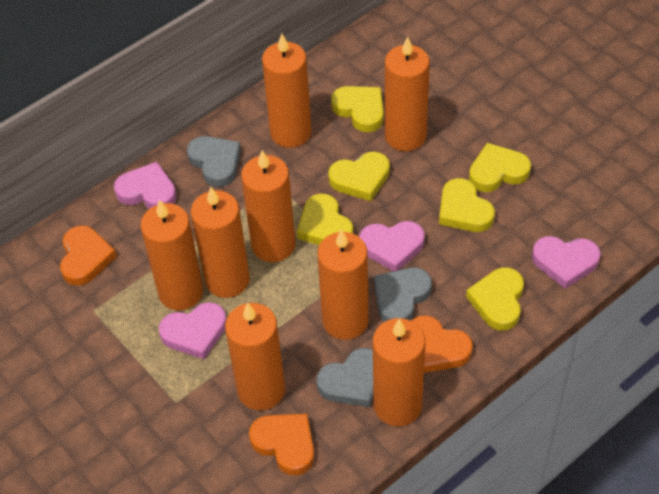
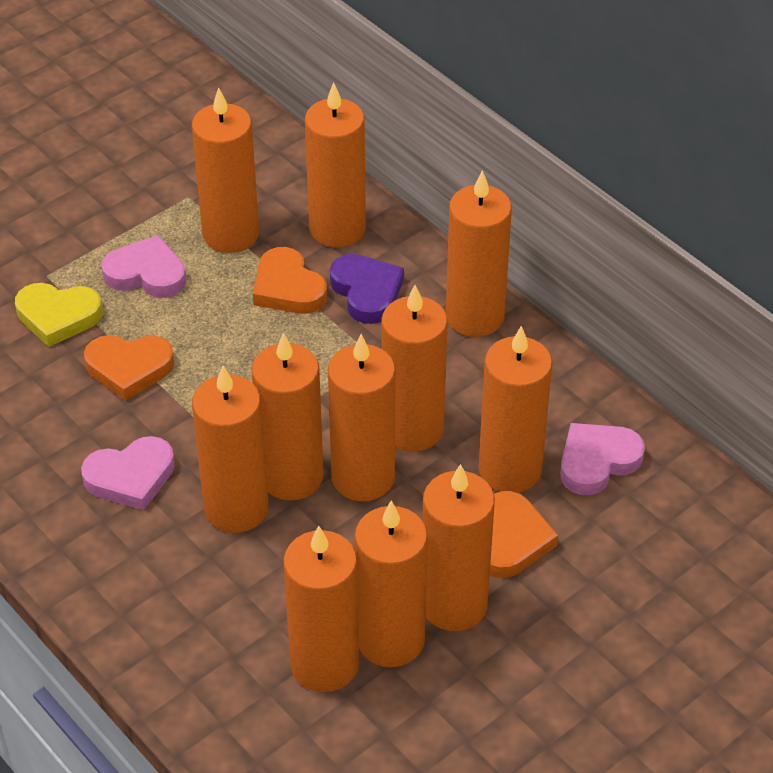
grey heart: 3 -> 0
orange candle: 8 -> 11
pink heart: 4 -> 3
purple heart: 0 -> 1
yellow heart: 6 -> 1

